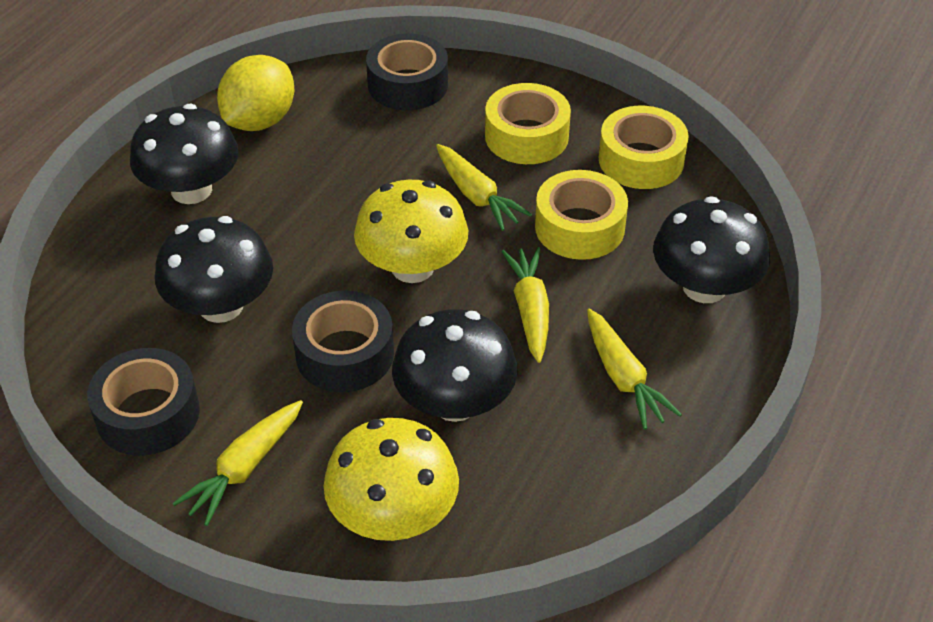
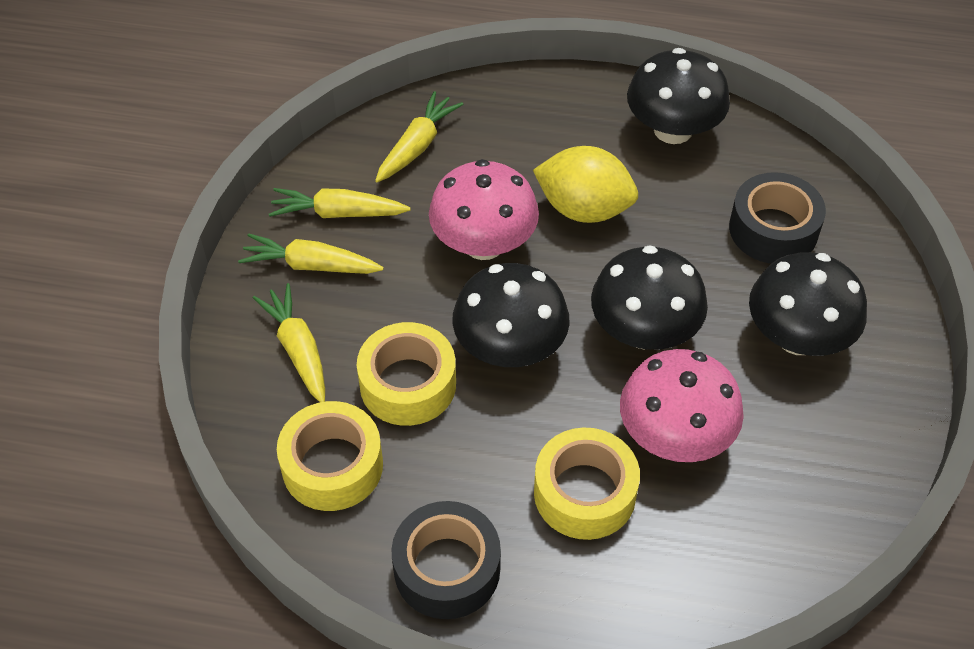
black tape: 3 -> 2
pink mushroom: 0 -> 2
yellow mushroom: 2 -> 0

